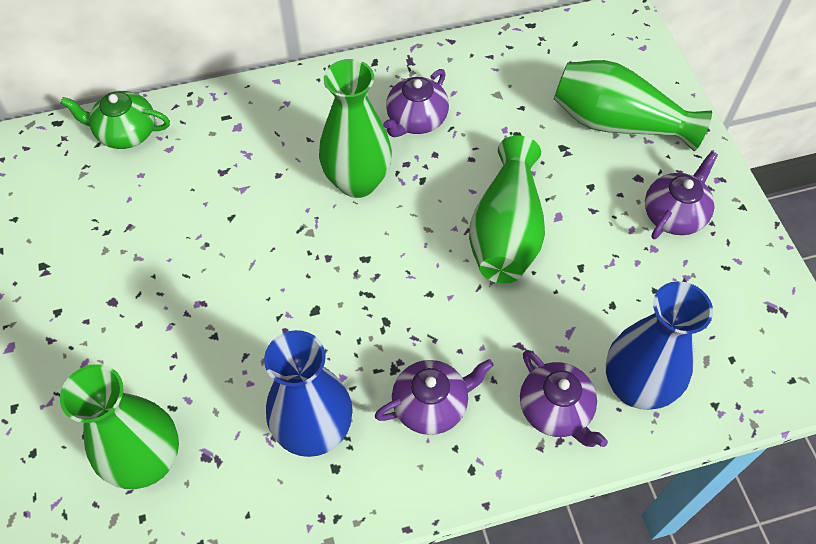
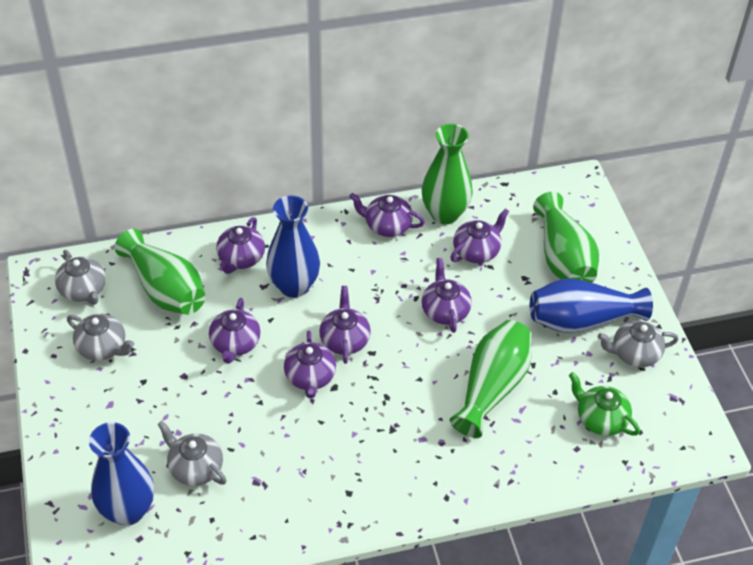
blue vase: 2 -> 3
grey teapot: 0 -> 4
purple teapot: 4 -> 7

